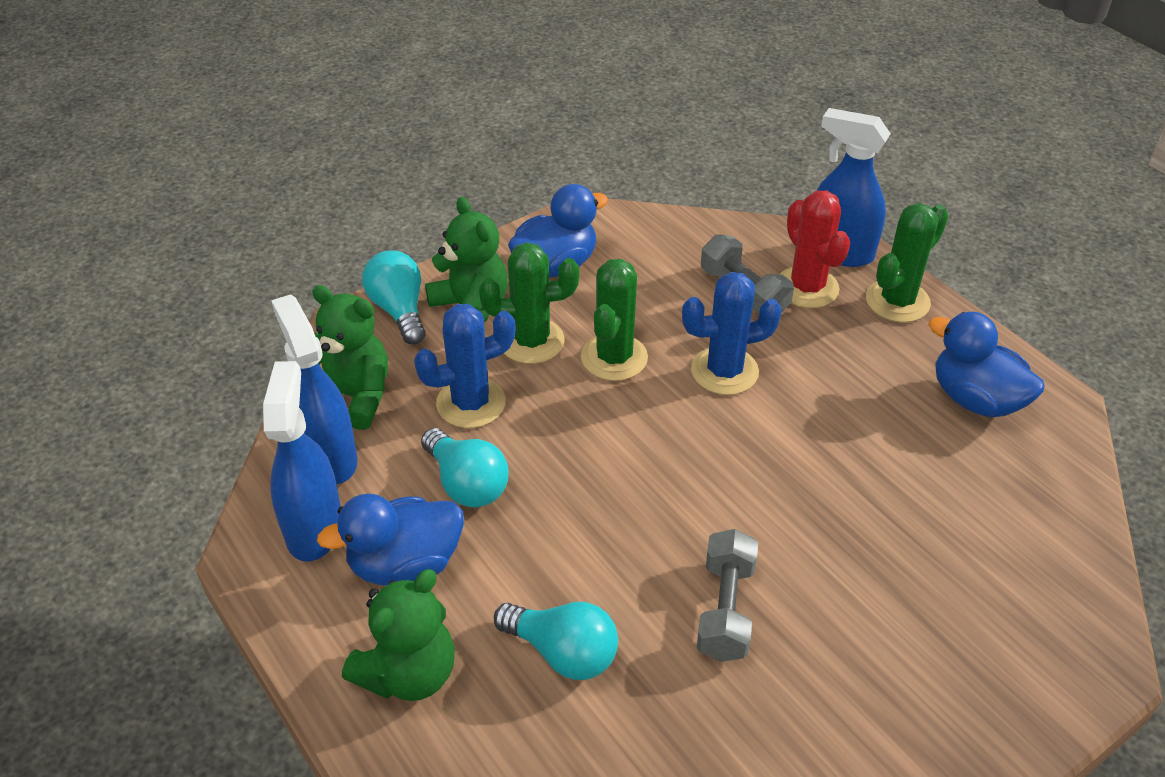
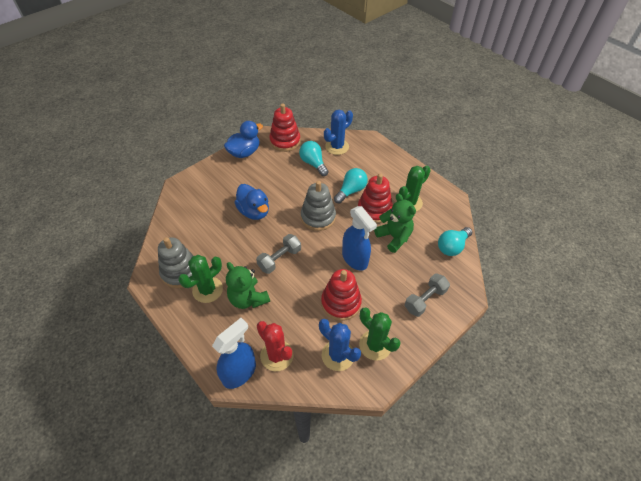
blue duck: 3 -> 2
blue spray bottle: 3 -> 2
green teddy bear: 3 -> 2
grey stacking toy: 0 -> 2
red stacking toy: 0 -> 3

